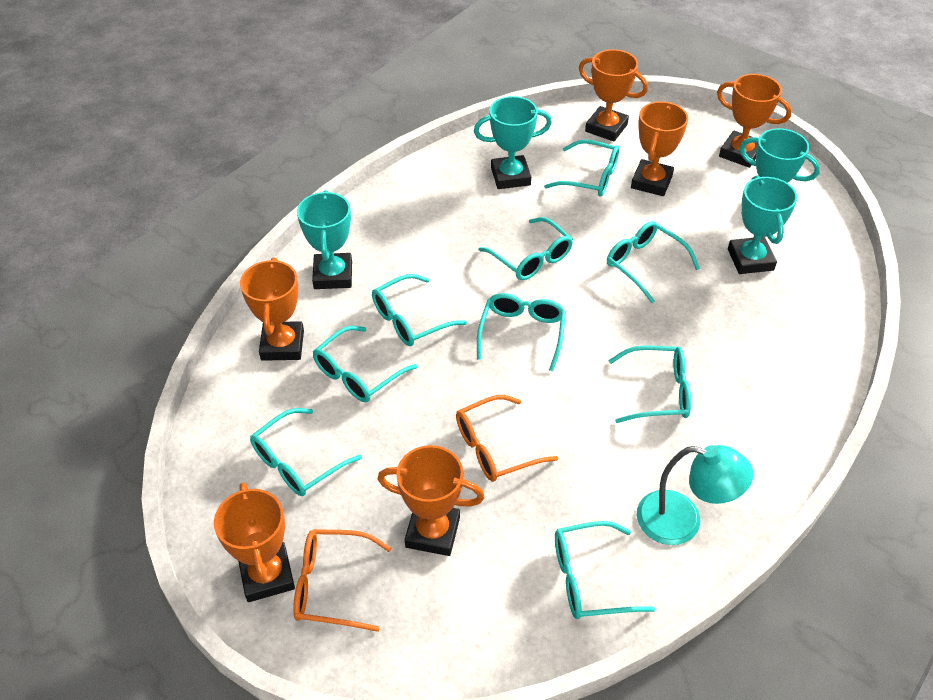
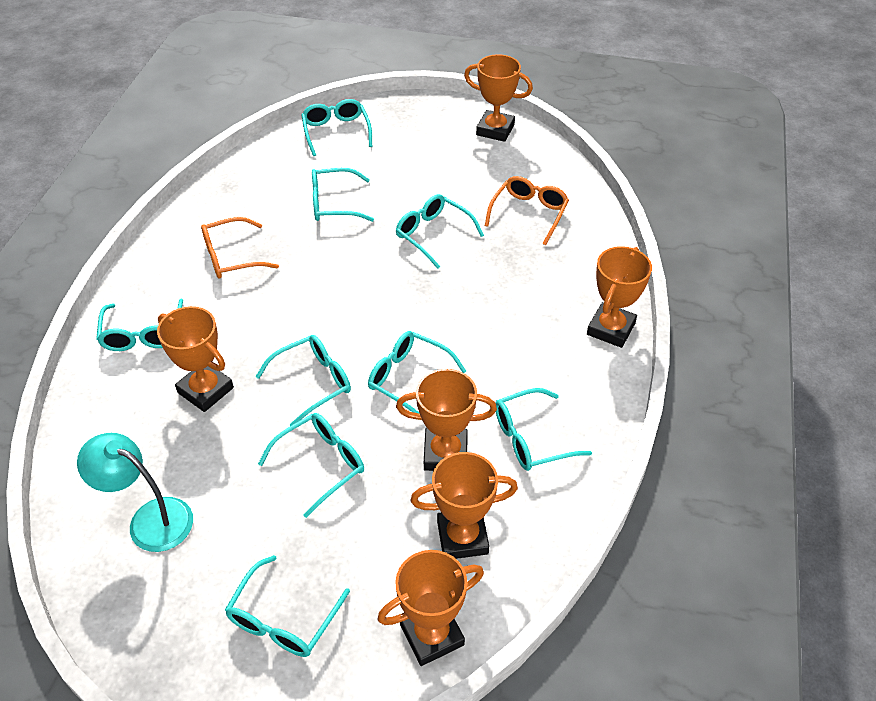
turquoise trophy: 4 -> 0

